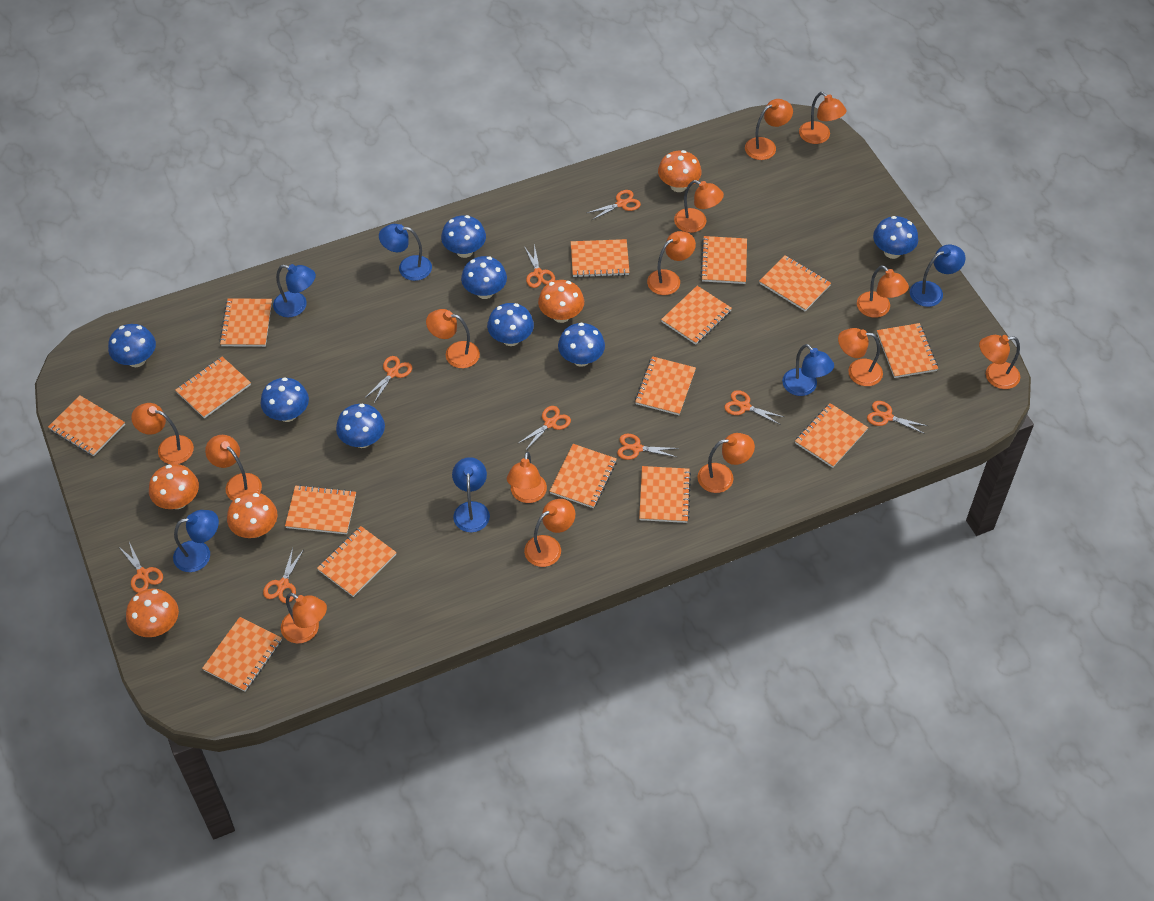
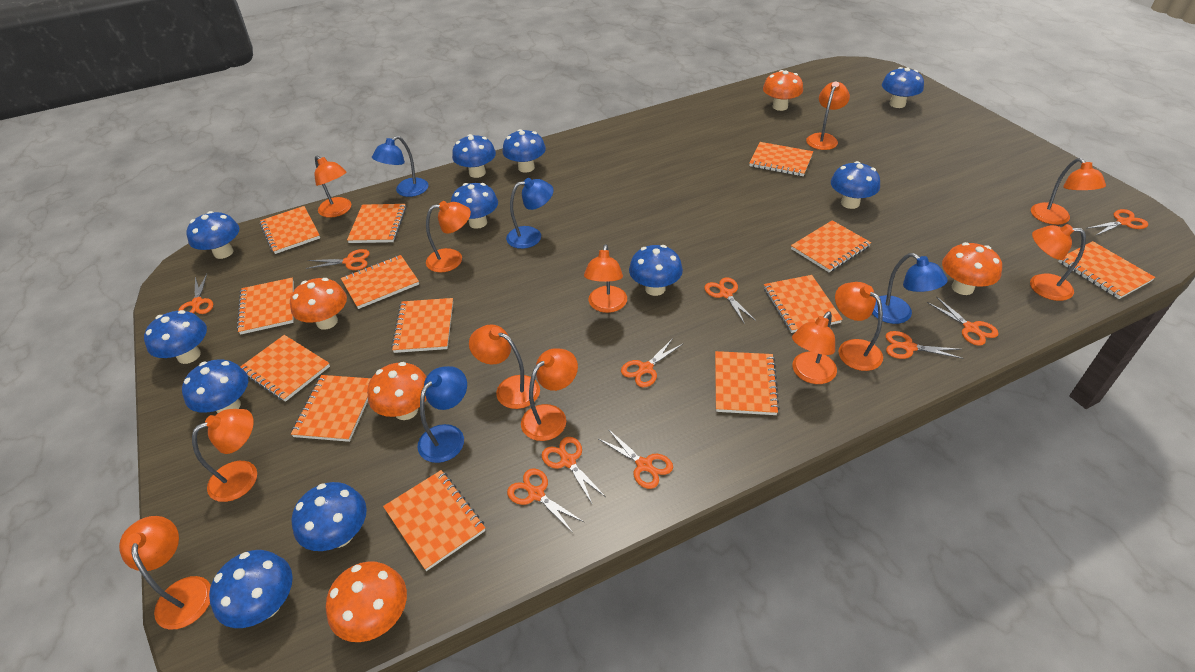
blue lamp: 6 -> 4
blue mushroom: 8 -> 11
orange lamp: 14 -> 12
orange notebook: 15 -> 13
orange scissors: 9 -> 10

